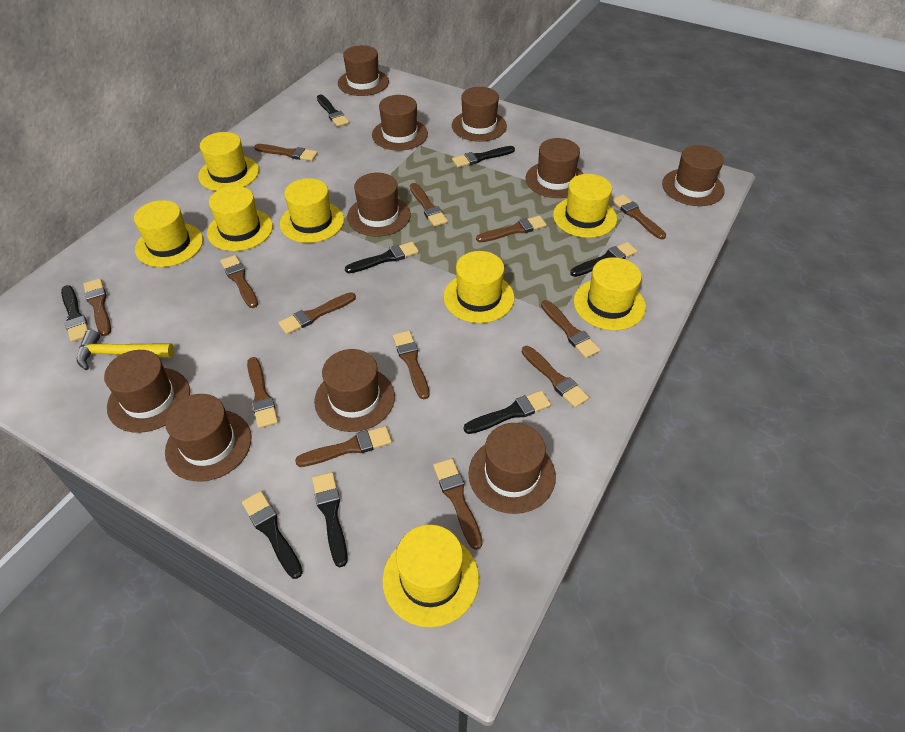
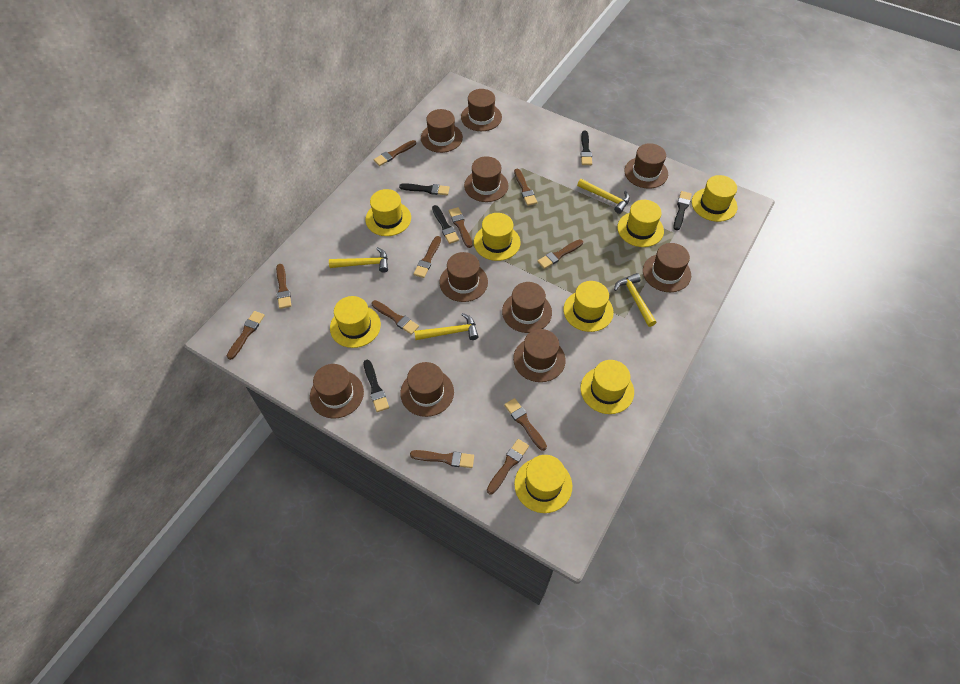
black brush: 8 -> 5
brown brush: 13 -> 11
yellow hammer: 1 -> 4

